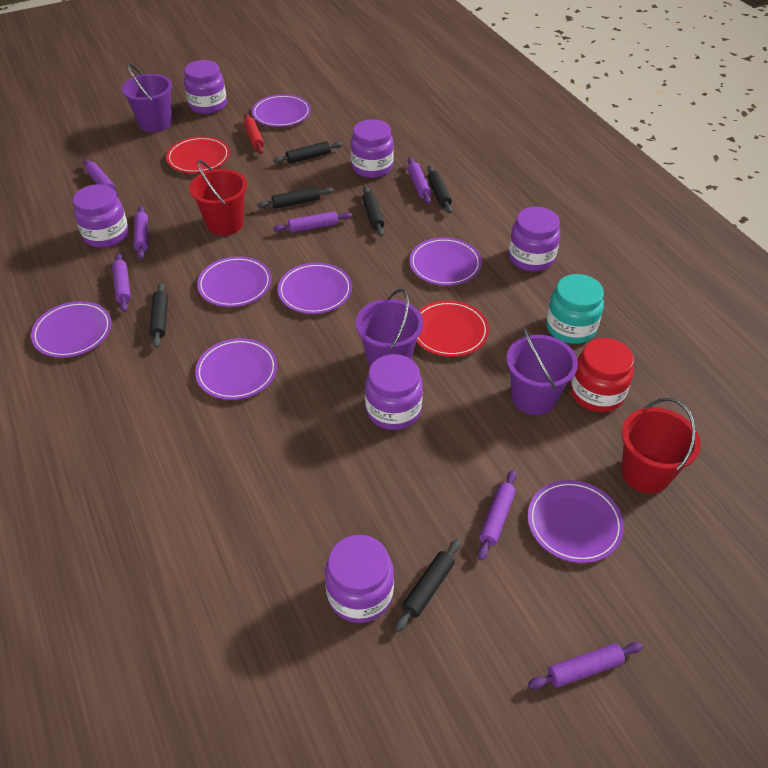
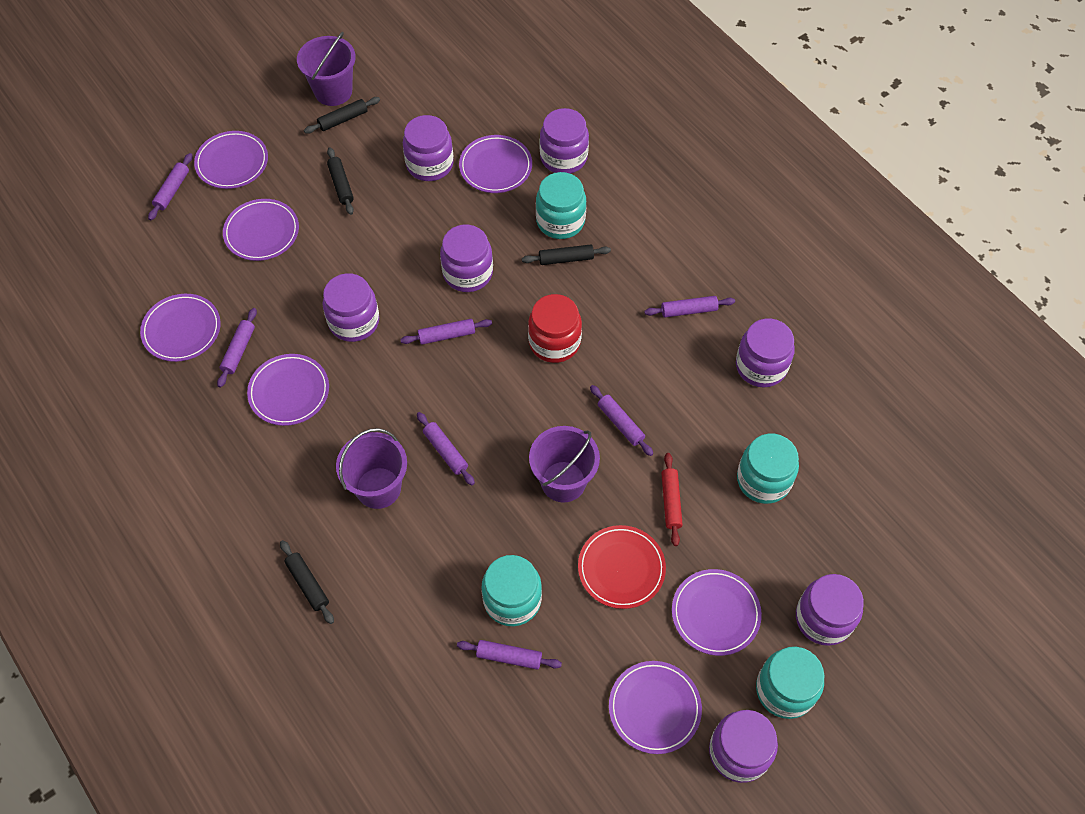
black rolling pin: 6 -> 4
purple jar: 6 -> 7
red bucket: 2 -> 0
red plate: 2 -> 1
turquoise jar: 1 -> 4

